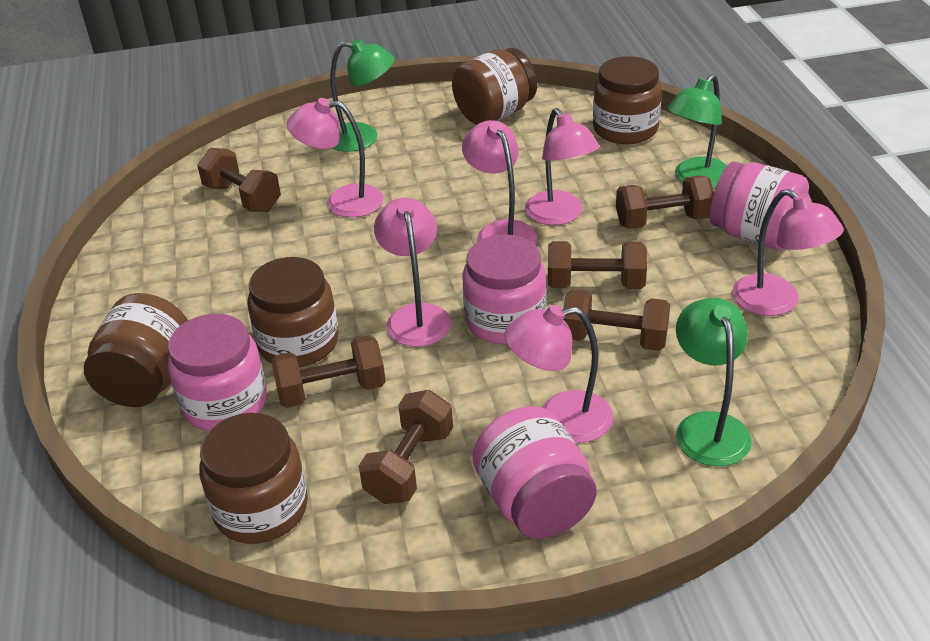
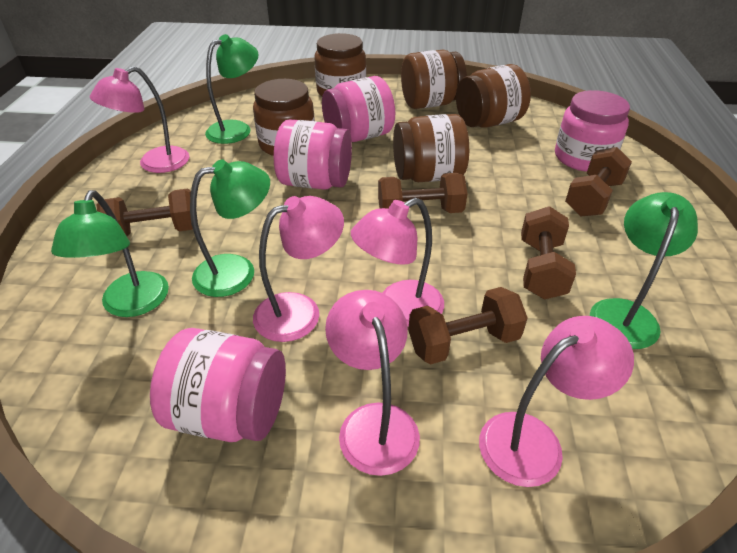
brown dumbbell: 6 -> 5
green lamp: 3 -> 4
pink lamp: 6 -> 5

